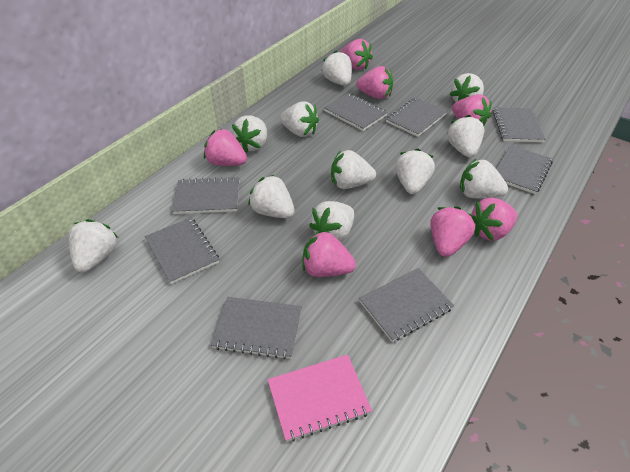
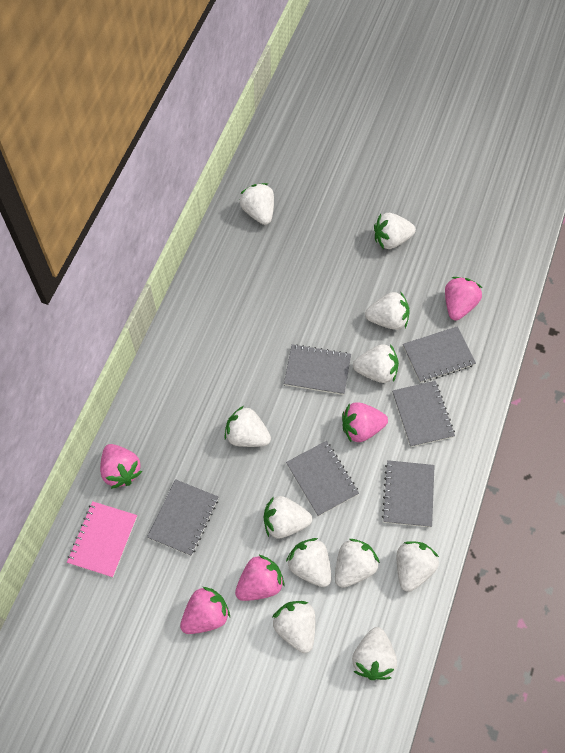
grey notebook: 8 -> 6
pink strawberry: 7 -> 5

